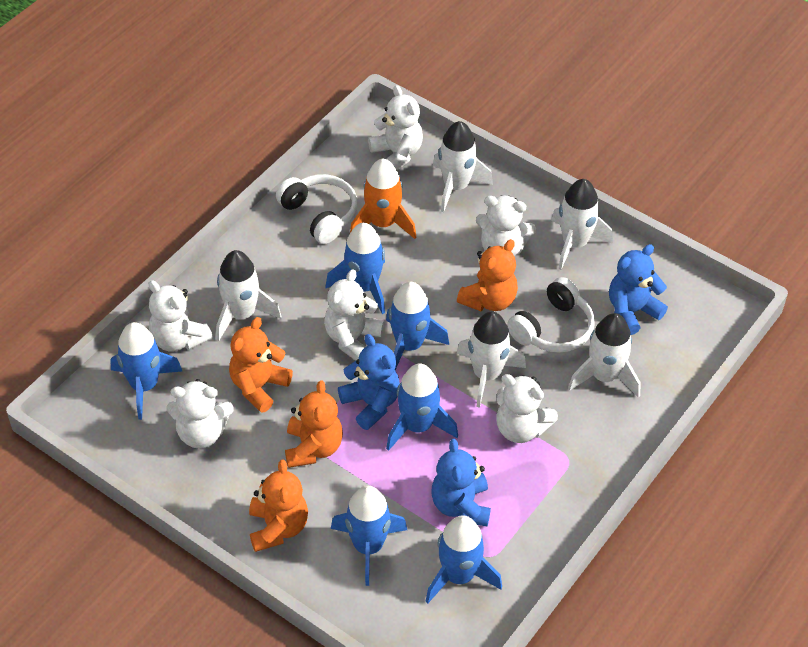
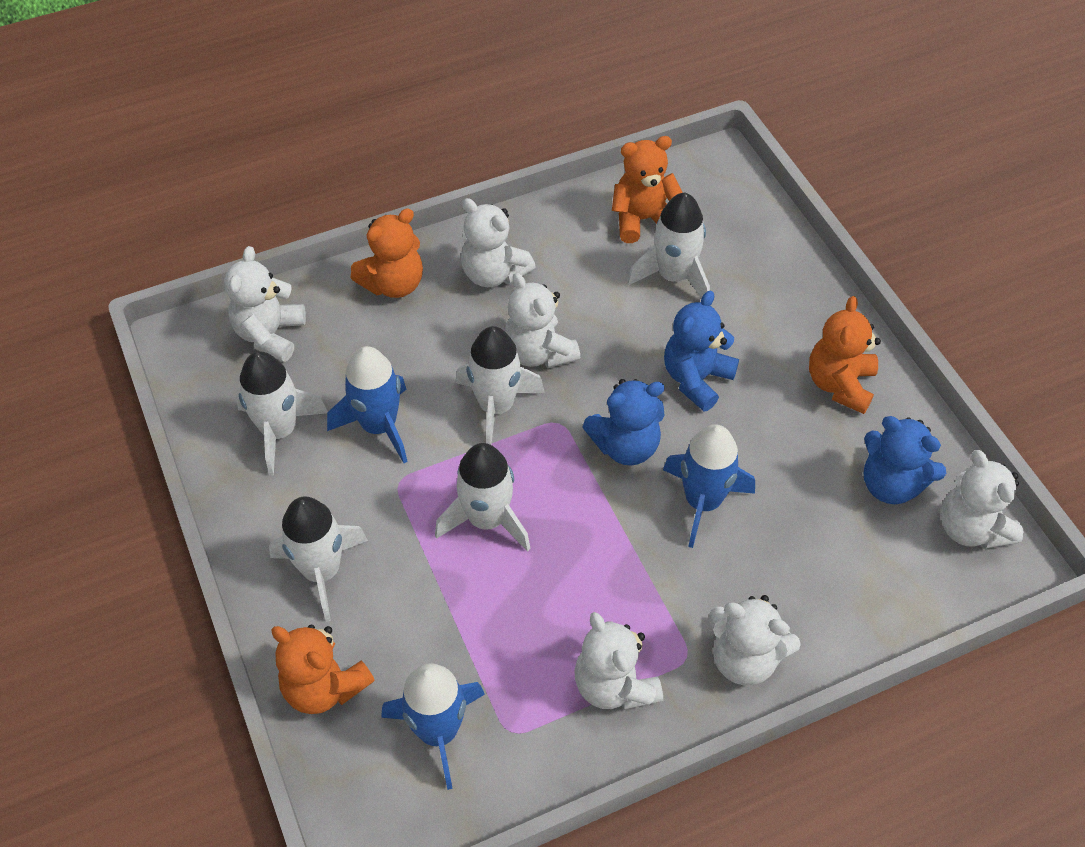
blue rocket: 6 -> 3
orange rocket: 1 -> 0
white headphones: 2 -> 0

